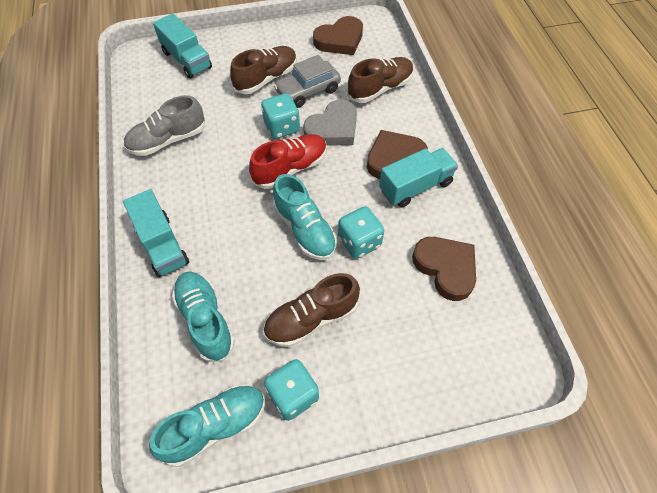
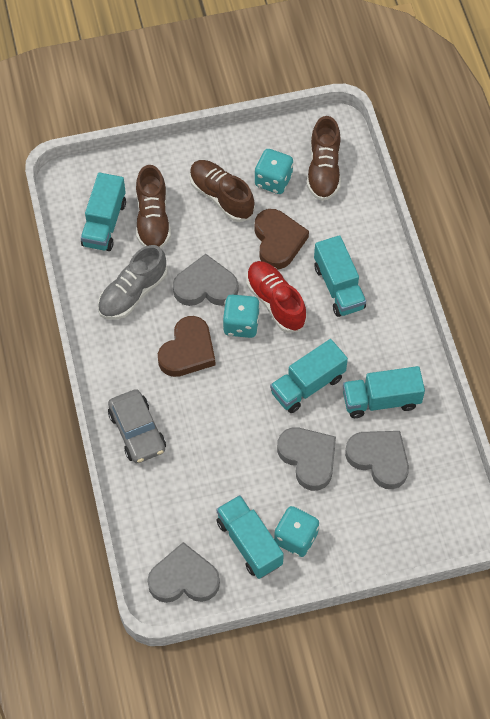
brown heart: 3 -> 2
grey heart: 1 -> 4
turquoise shoe: 3 -> 0
turquoise truck: 3 -> 5

